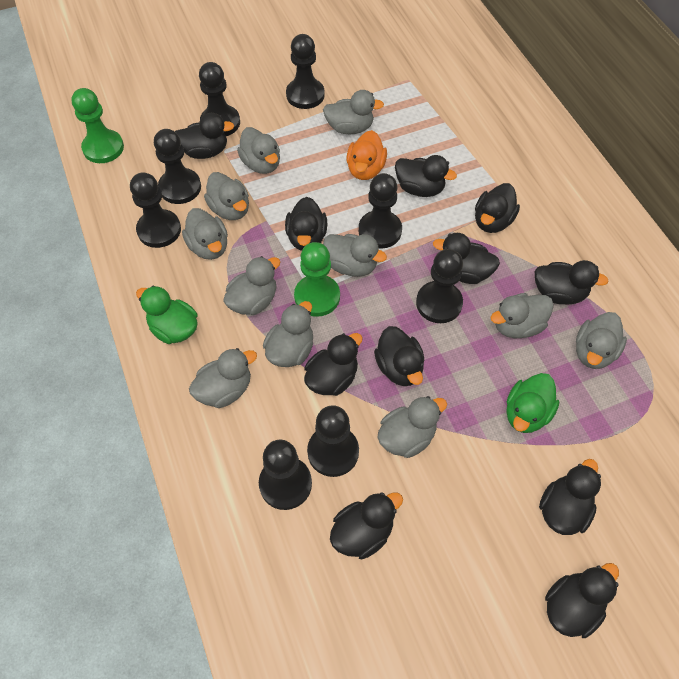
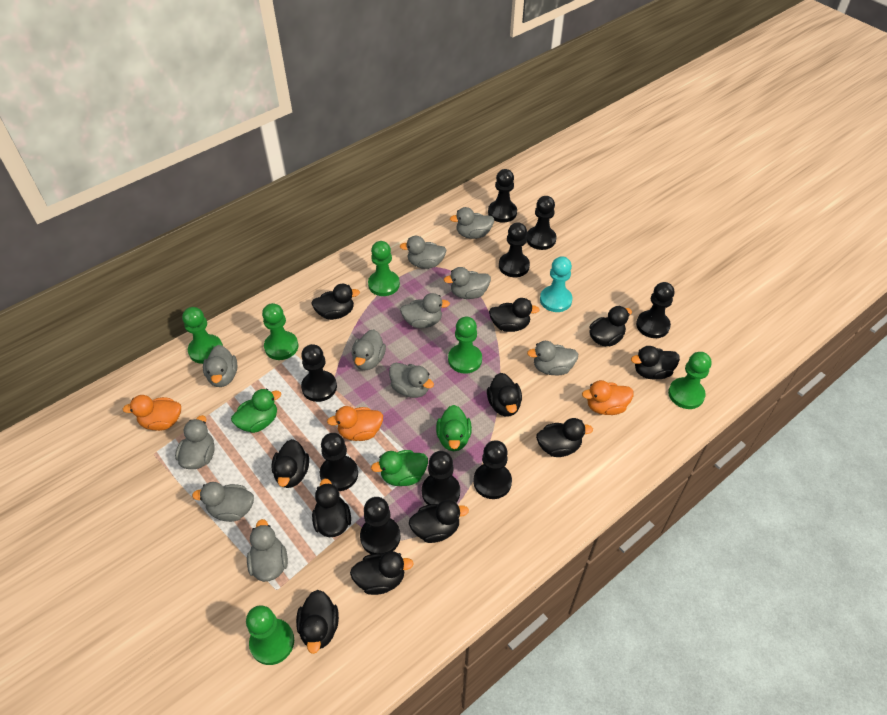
black pawn: 8 -> 9
green duck: 2 -> 3
green pawn: 2 -> 6
orange duck: 1 -> 3
turquoise pawn: 0 -> 1

